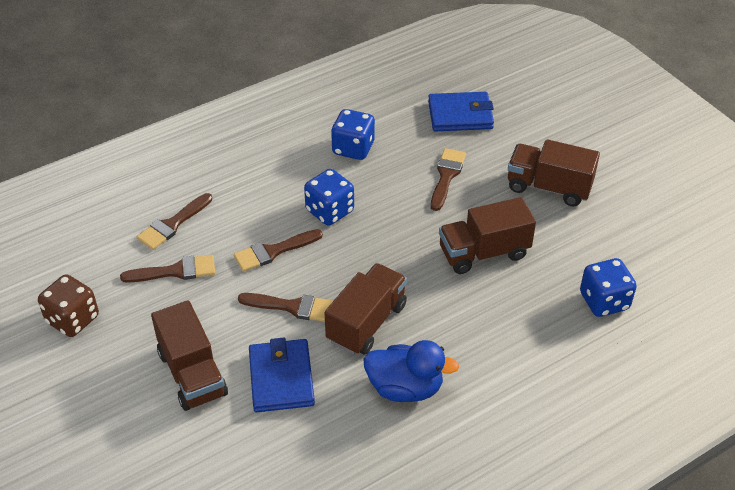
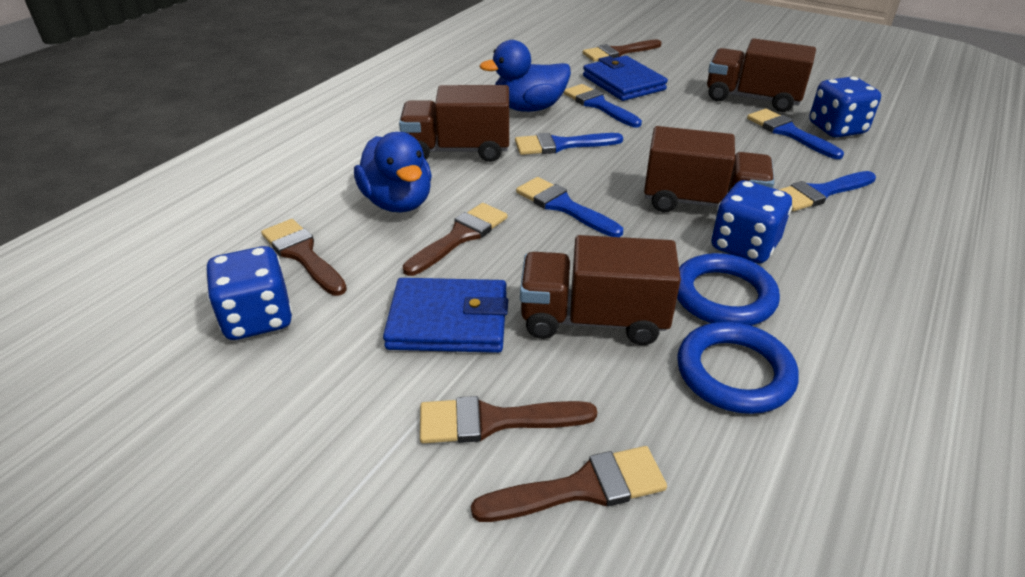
blue brush: 0 -> 5
blue duck: 1 -> 2
blue ring: 0 -> 2
brown dice: 1 -> 0

